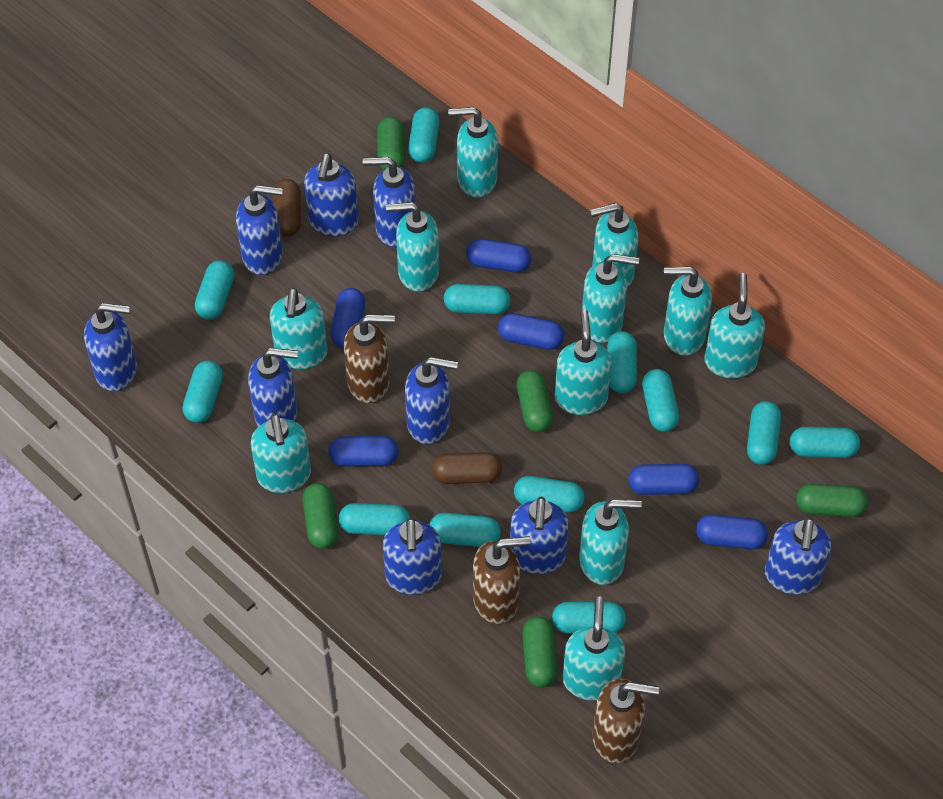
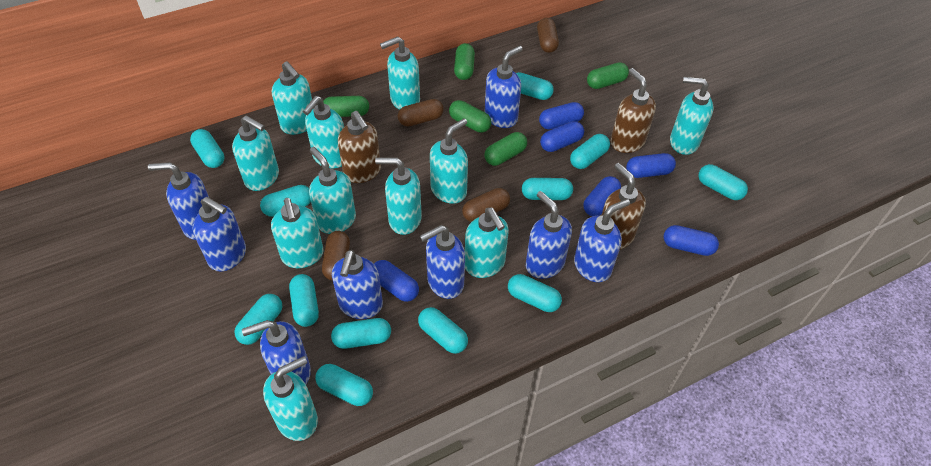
blue soap dispenser: 9 -> 8
brown capsule: 2 -> 4

